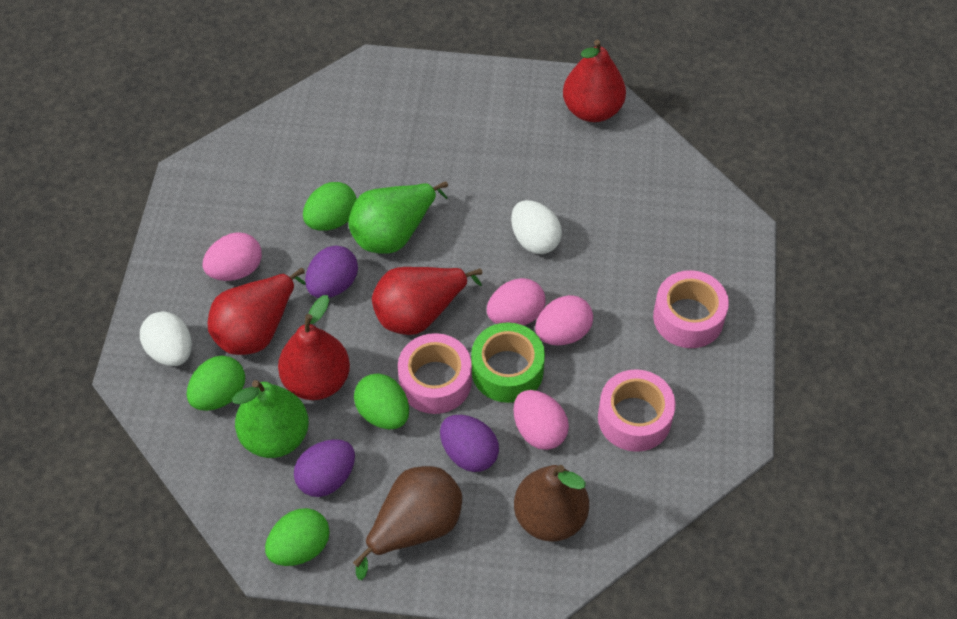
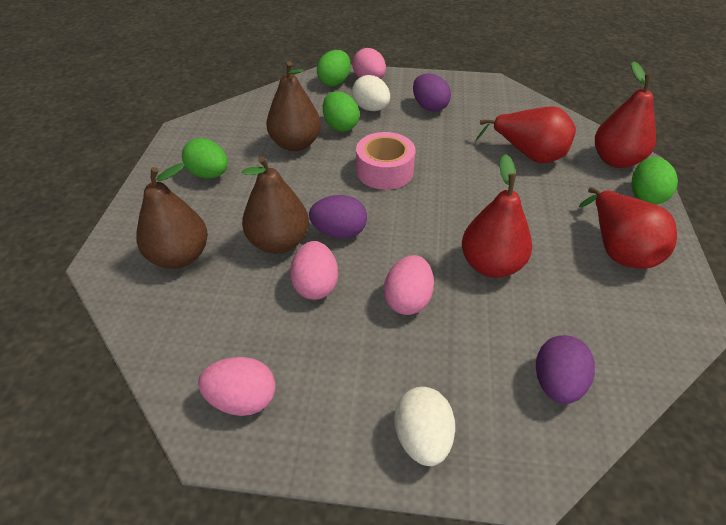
brown pear: 2 -> 3
green pear: 2 -> 0
green tape: 1 -> 0
pink tape: 3 -> 1

